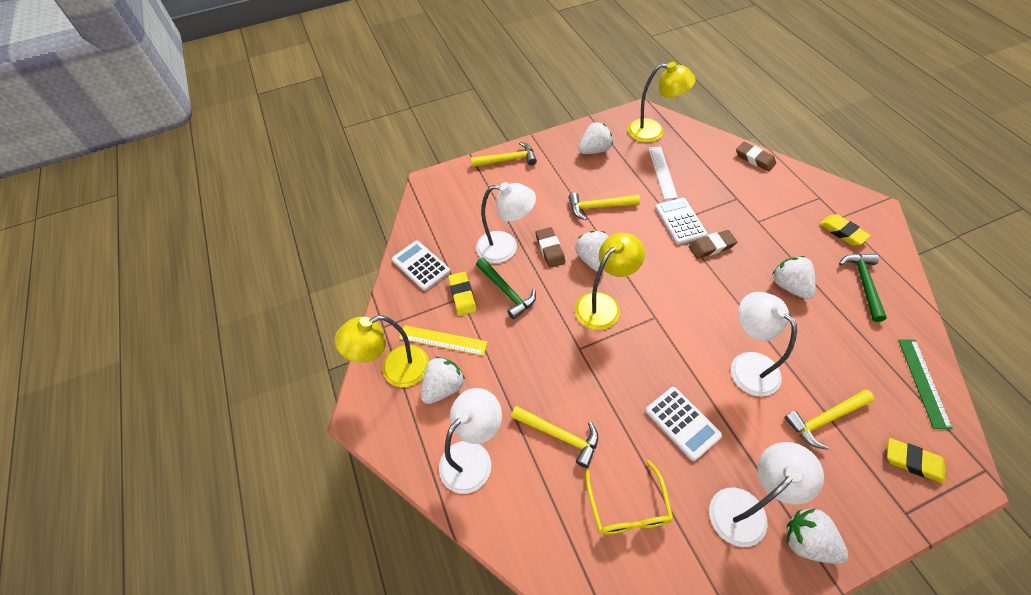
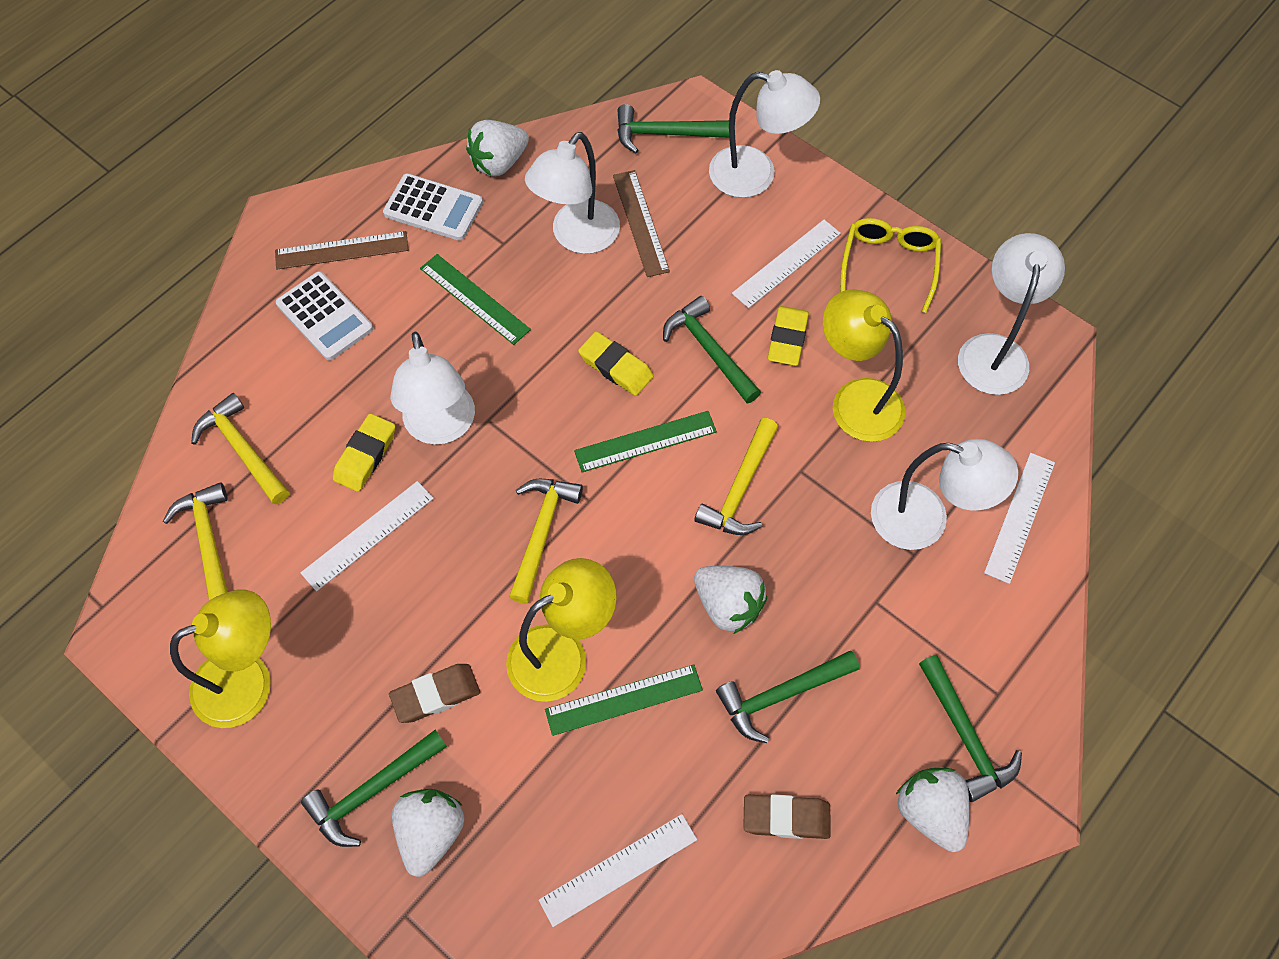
brown eraser: 3 -> 2
brown ruler: 0 -> 2
green hammer: 2 -> 5
green ruler: 1 -> 3
white calculator: 3 -> 2
white lamp: 4 -> 5
white ruler: 1 -> 4
white strawberry: 5 -> 4
yellow ruler: 1 -> 0

